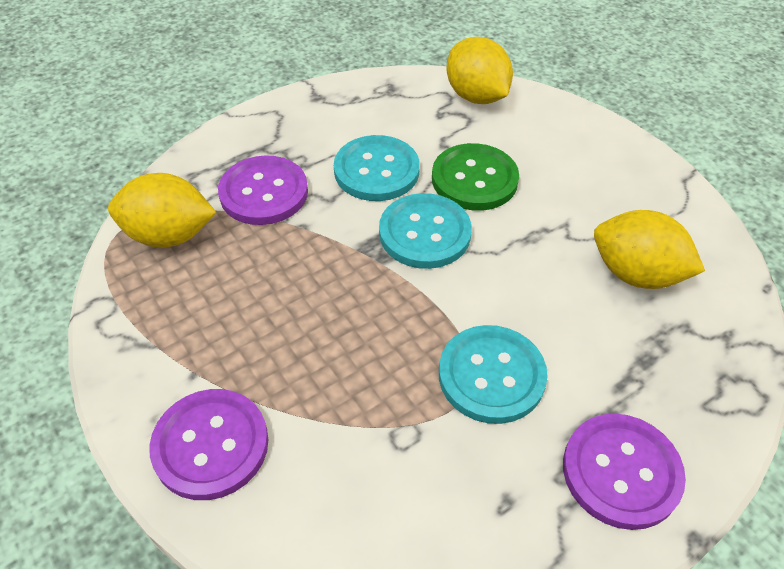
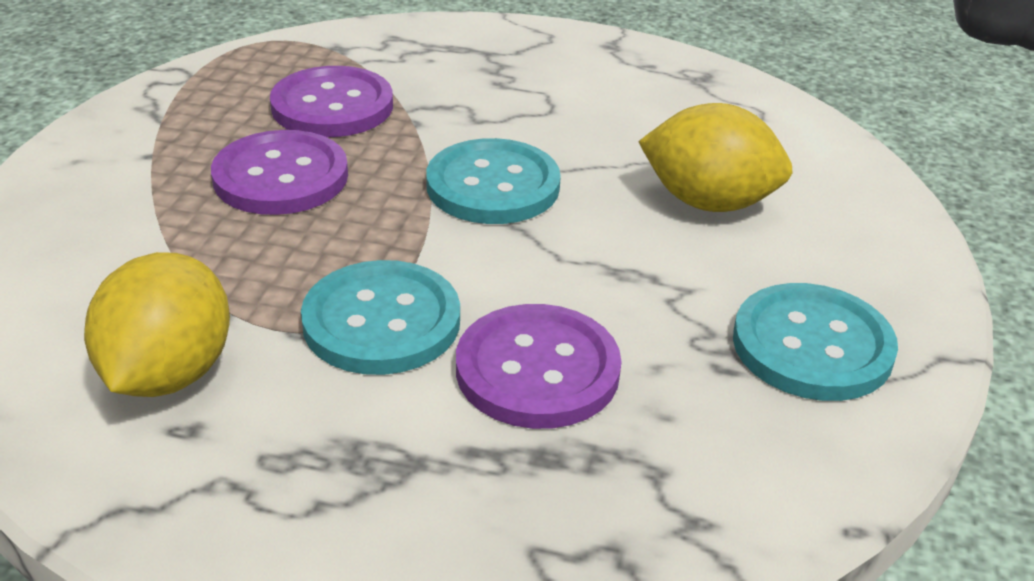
green button: 1 -> 0
yellow lemon: 3 -> 2

